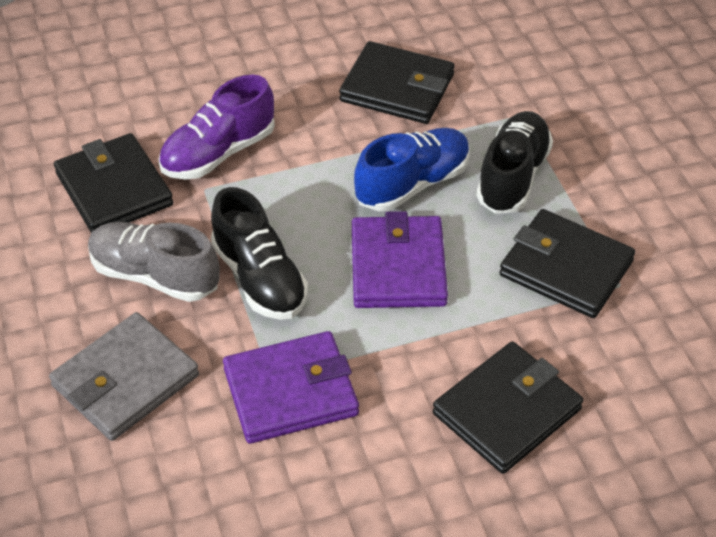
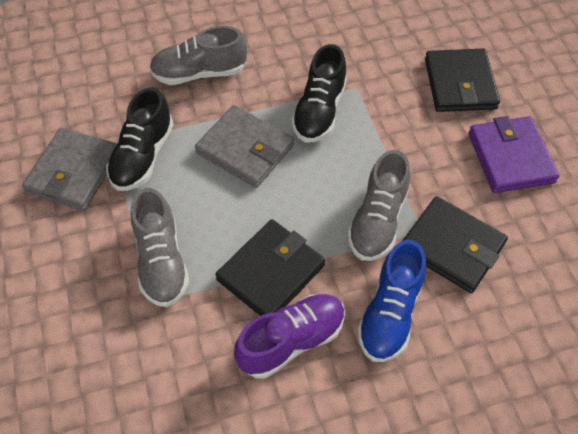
black wallet: 4 -> 3
grey shoe: 1 -> 3
grey wallet: 1 -> 2
purple wallet: 2 -> 1

